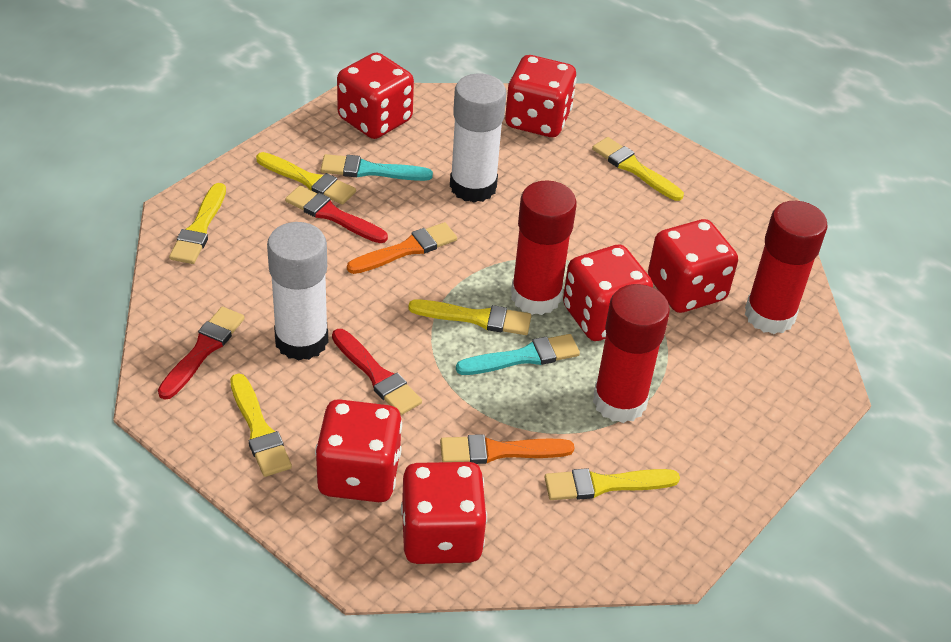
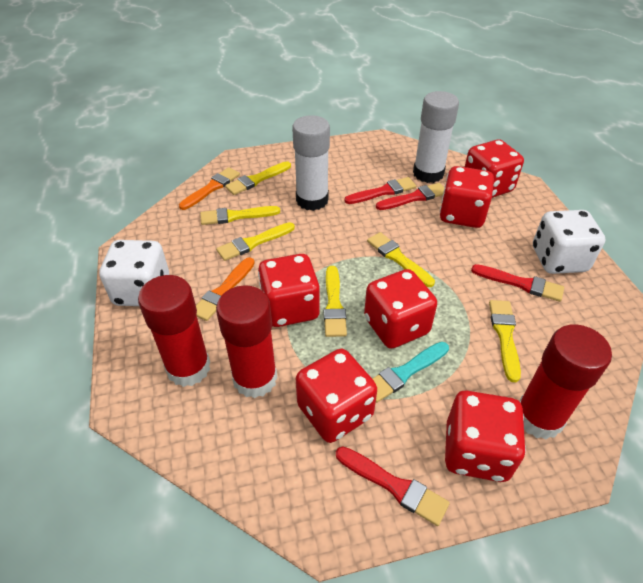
red brush: 3 -> 4
turquoise brush: 2 -> 1
white dice: 0 -> 2

